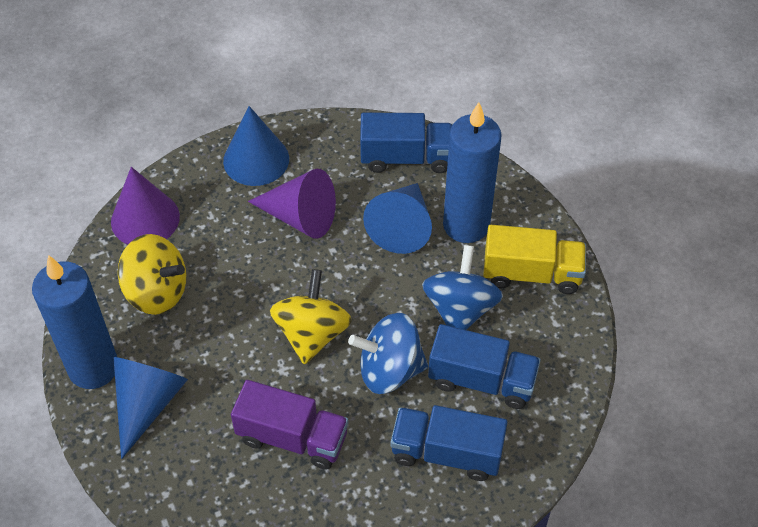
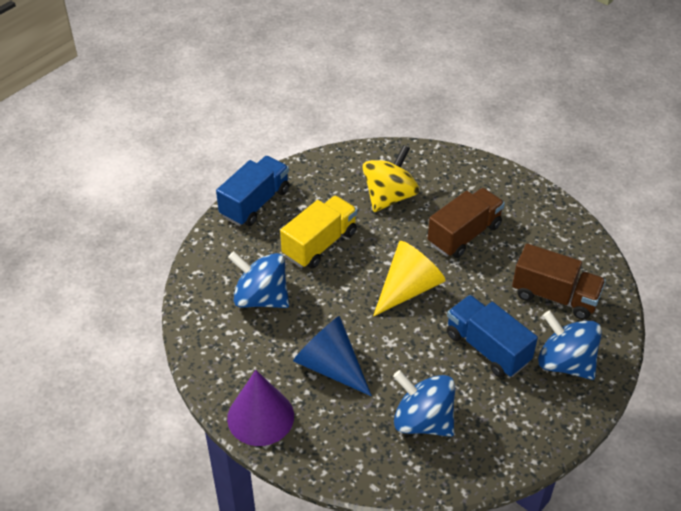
blue candle: 2 -> 0
blue cone: 3 -> 1
blue spinning top: 2 -> 3
blue truck: 3 -> 2
brown truck: 0 -> 2
purple cone: 2 -> 1
purple truck: 1 -> 0
yellow cone: 0 -> 1
yellow spinning top: 2 -> 1

